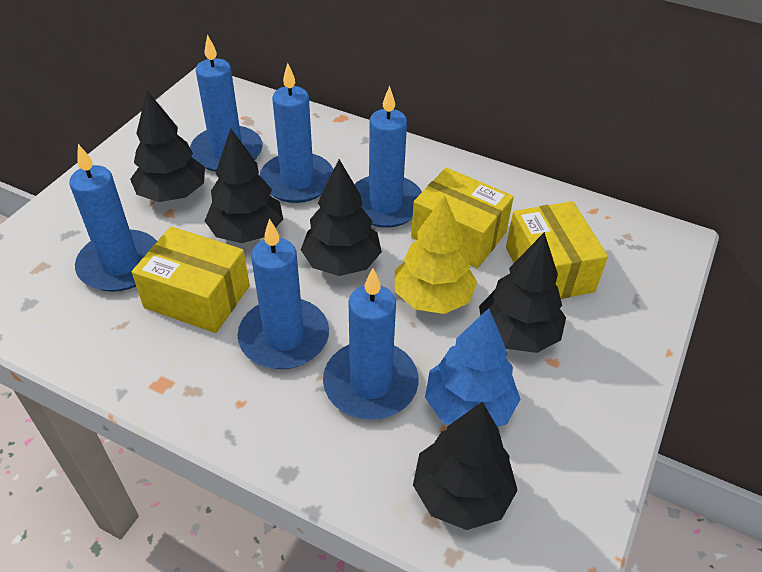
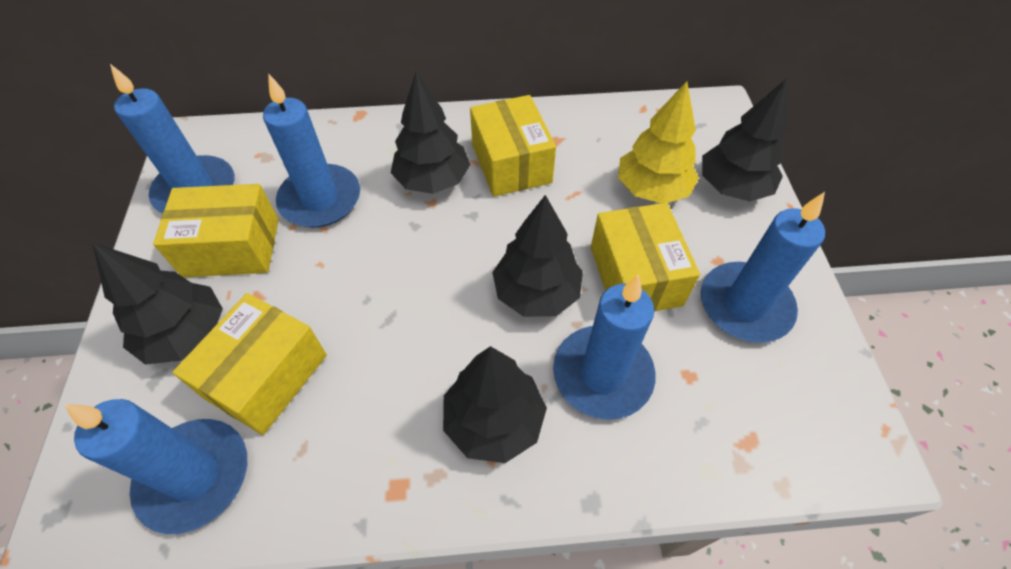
blue candle: 6 -> 5
blue tree: 1 -> 0
yellow box: 3 -> 4

